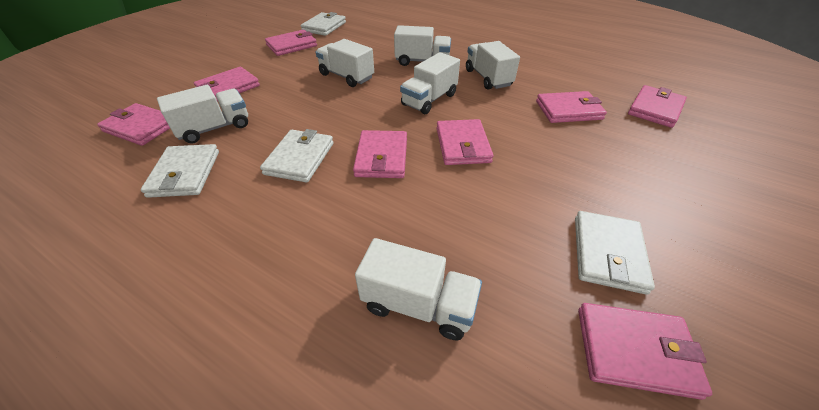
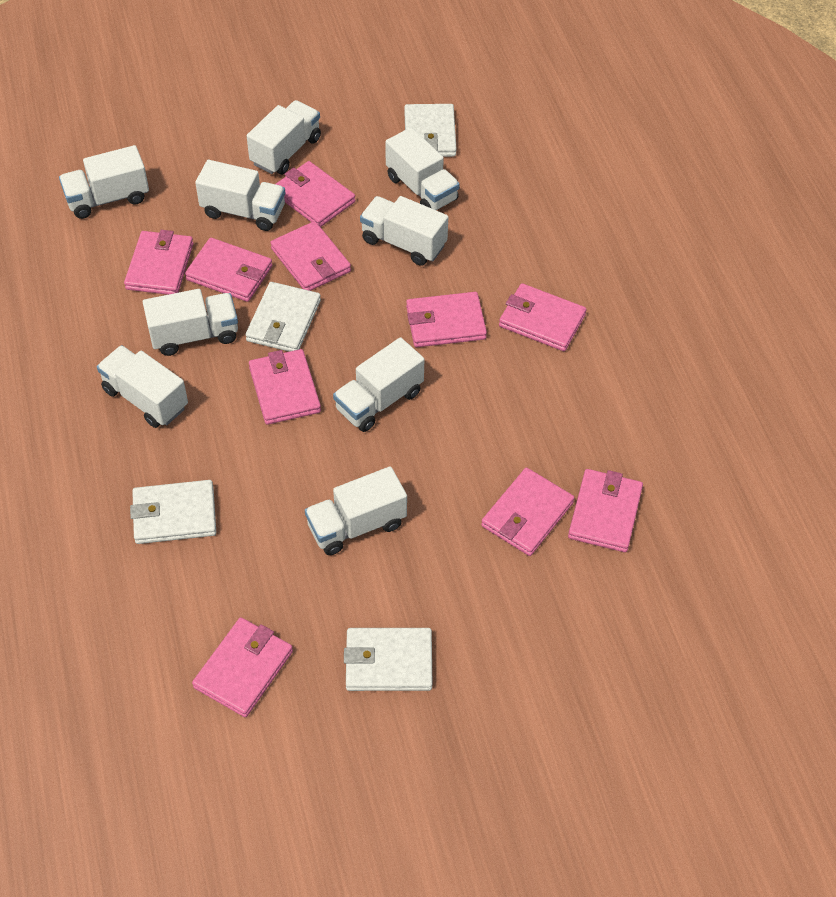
pink wallet: 8 -> 10
white truck: 6 -> 9

